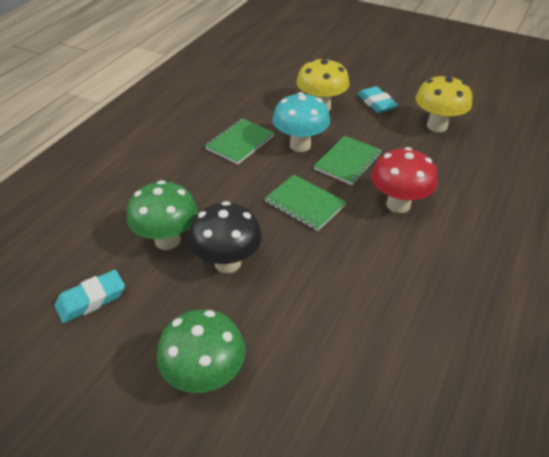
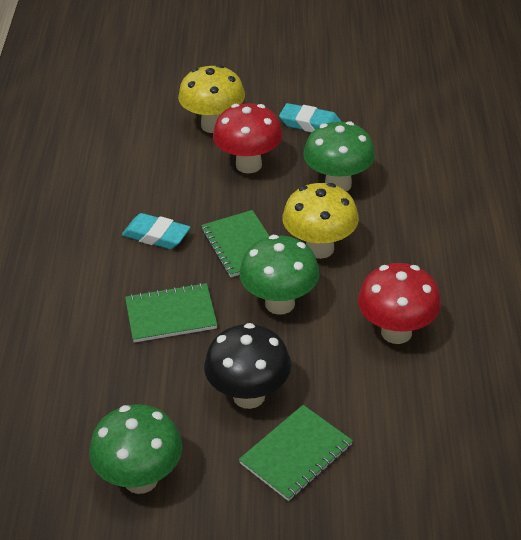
green mushroom: 2 -> 3
red mushroom: 1 -> 2
turquoise mushroom: 1 -> 0

